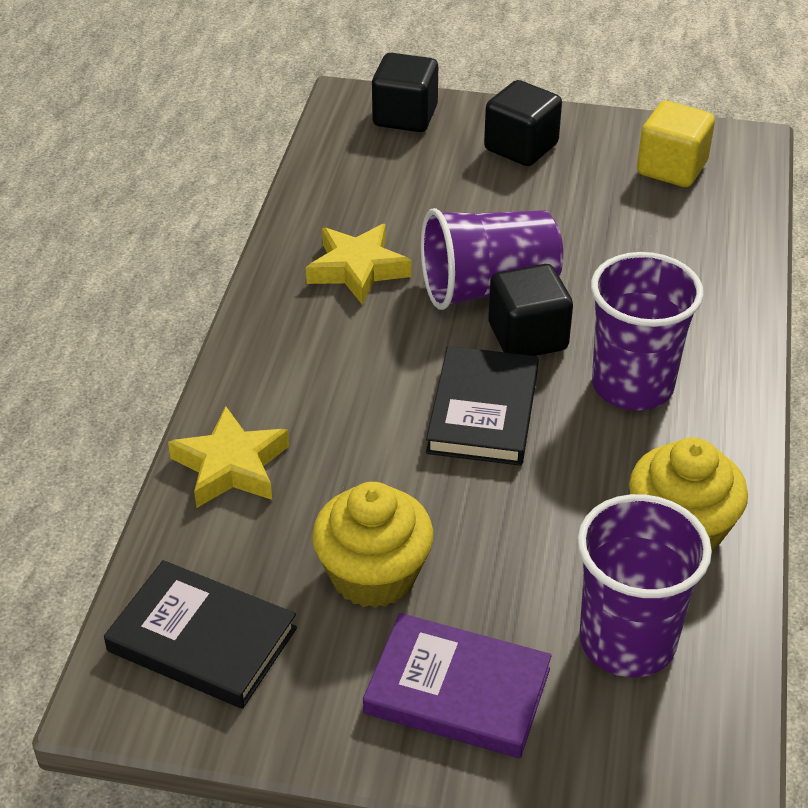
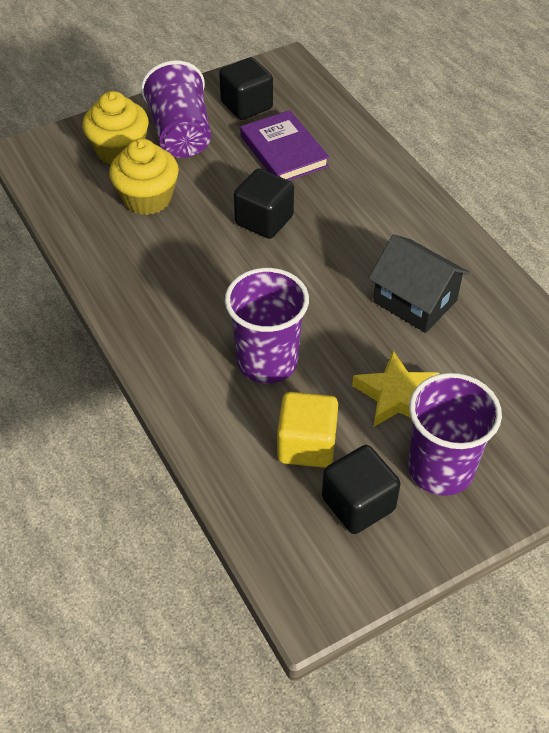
black book: 2 -> 0
black house: 0 -> 1
yellow star: 2 -> 1

